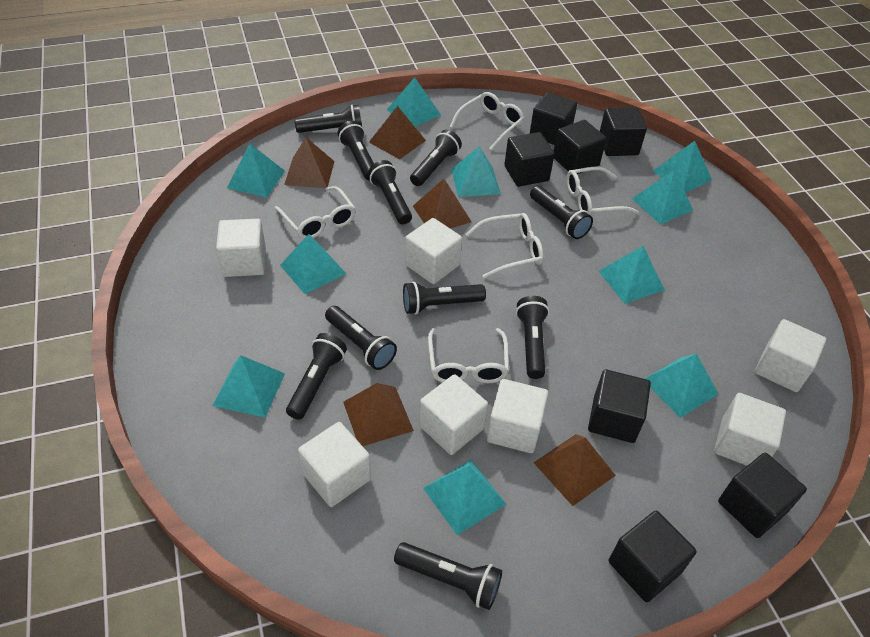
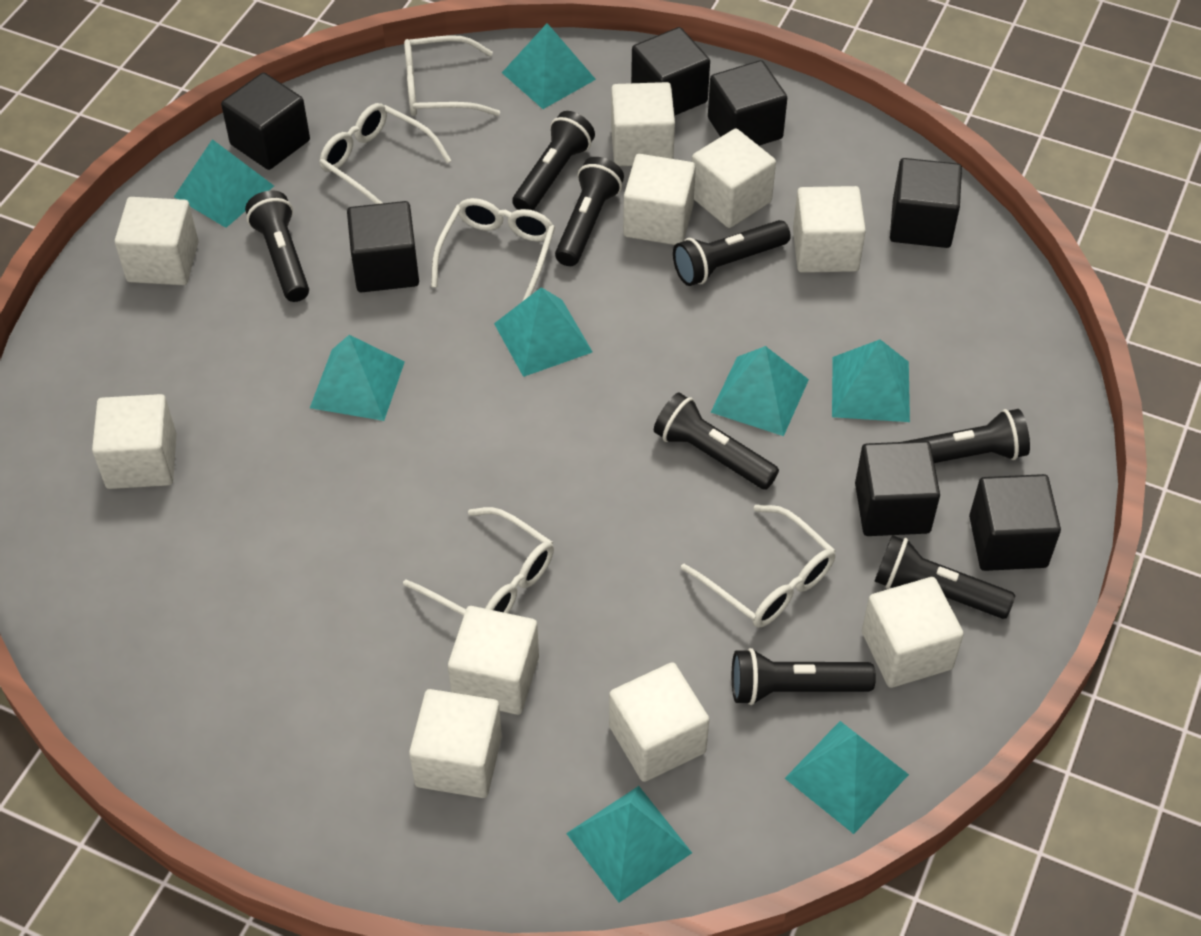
black flashlight: 10 -> 8
brown pyramid: 5 -> 0
turquoise pyramid: 10 -> 8
white cube: 7 -> 10

